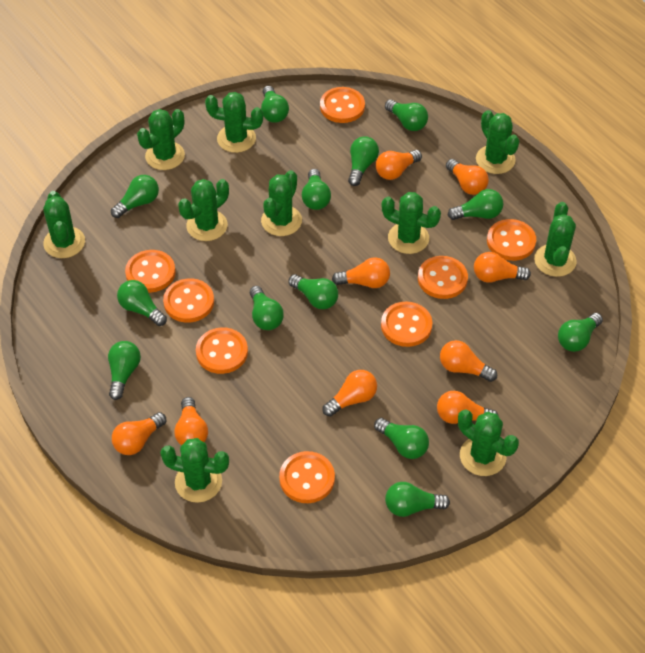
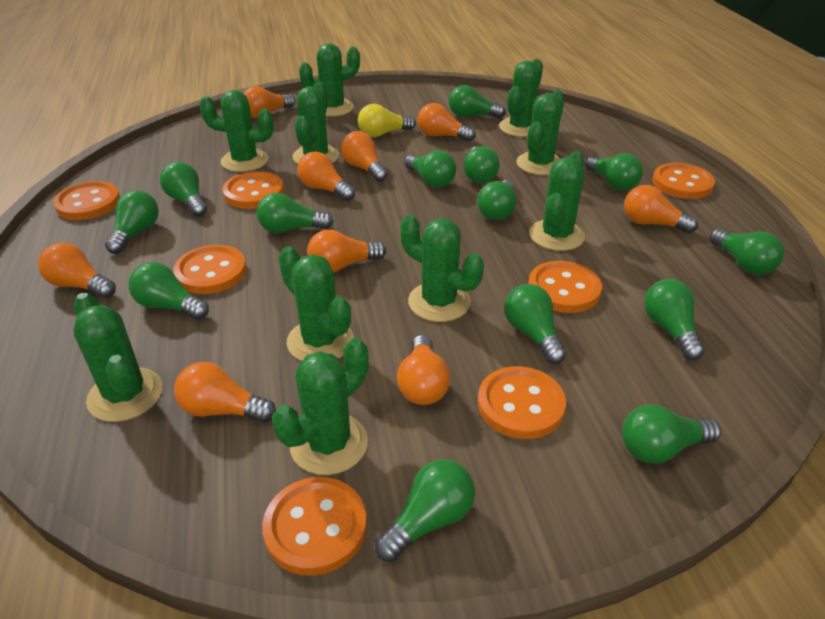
green light bulb: 13 -> 14
orange button: 8 -> 7
yellow light bulb: 0 -> 1

